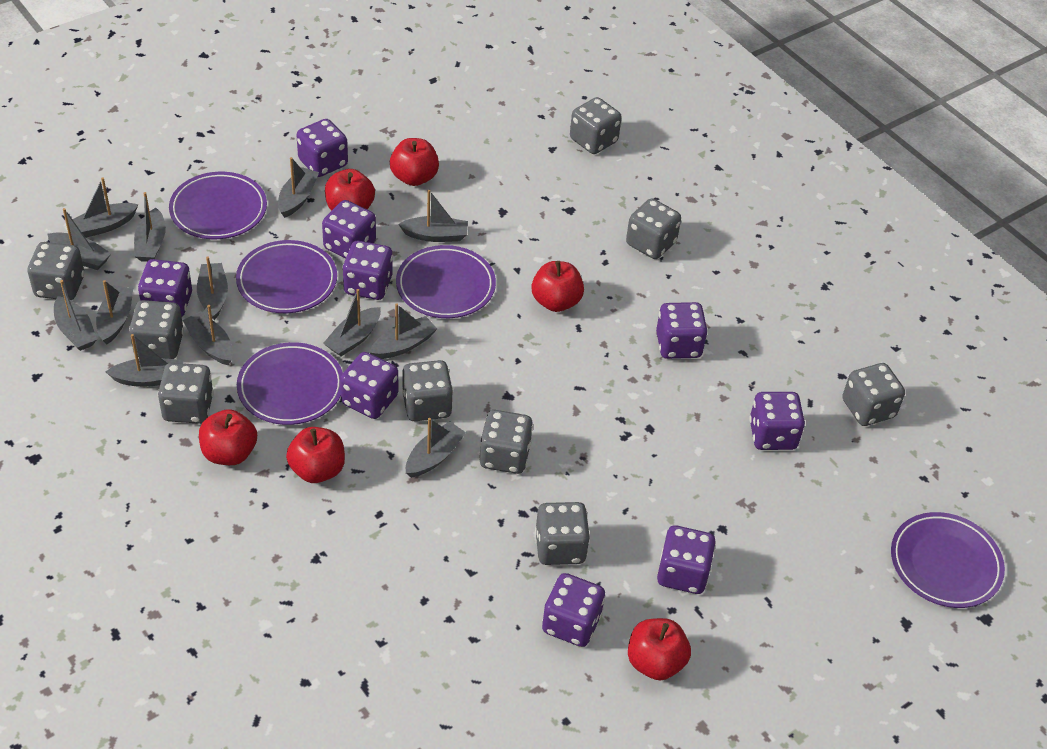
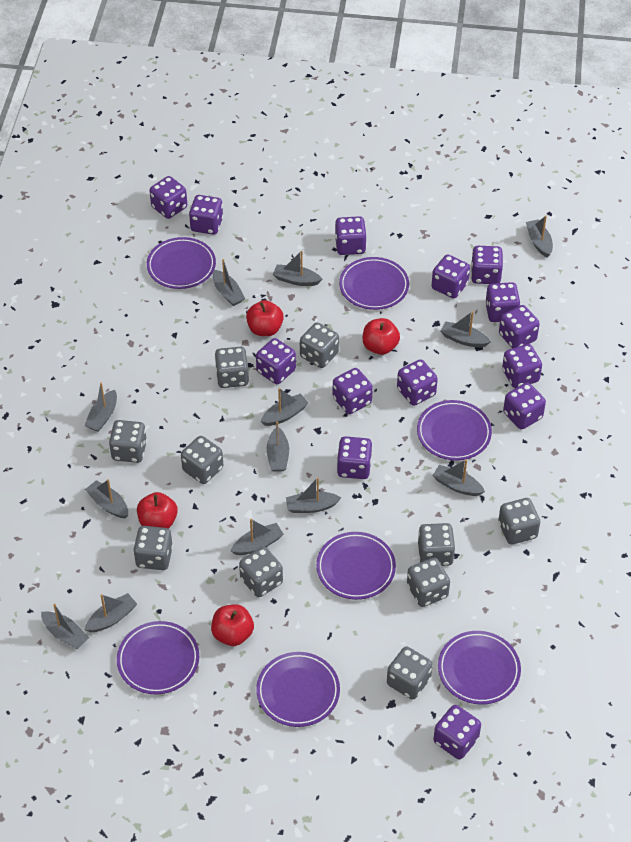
grey dice: 9 -> 10
purple dice: 9 -> 14
purple plate: 5 -> 7
red apple: 6 -> 4

